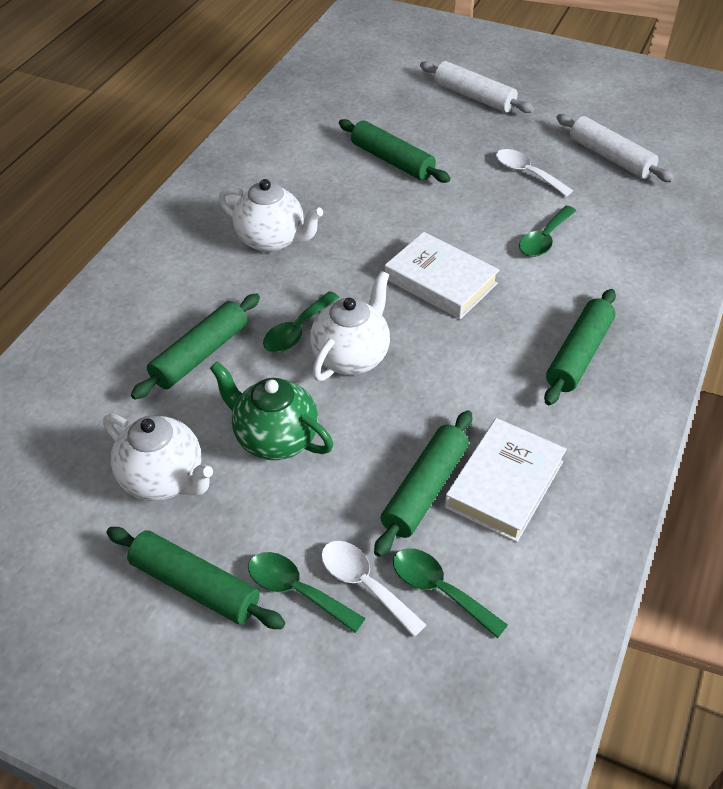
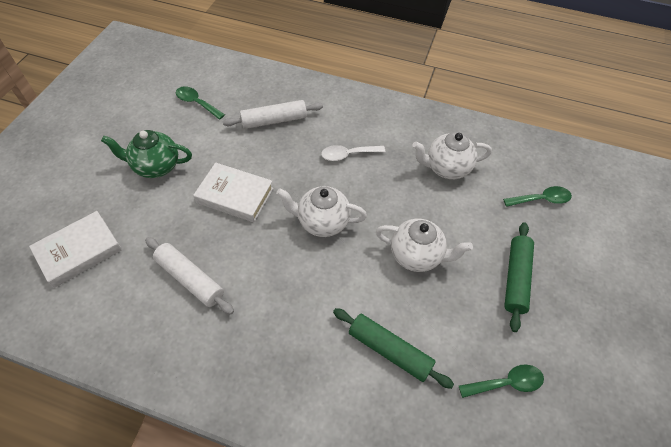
green rolling pin: 5 -> 2
green spoon: 4 -> 3
white spoon: 2 -> 1

